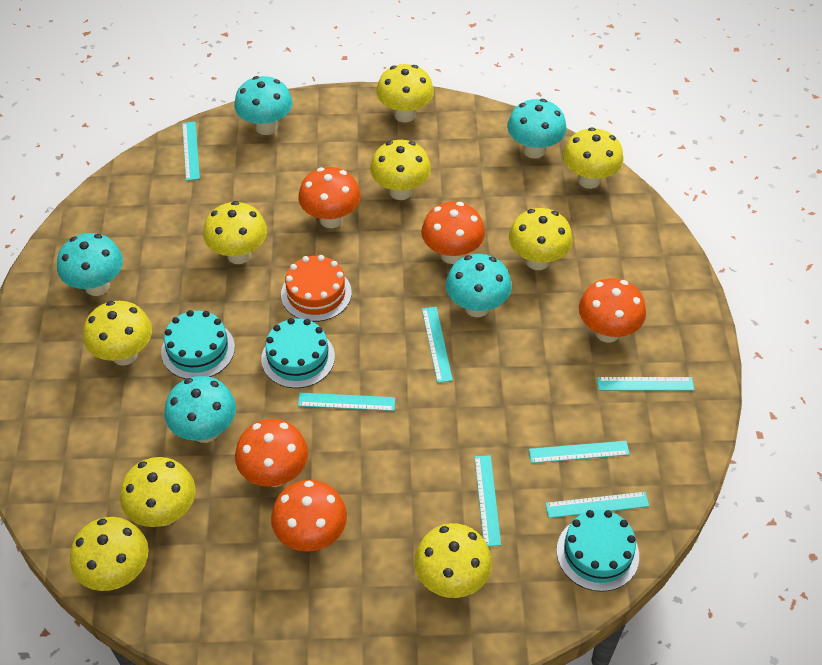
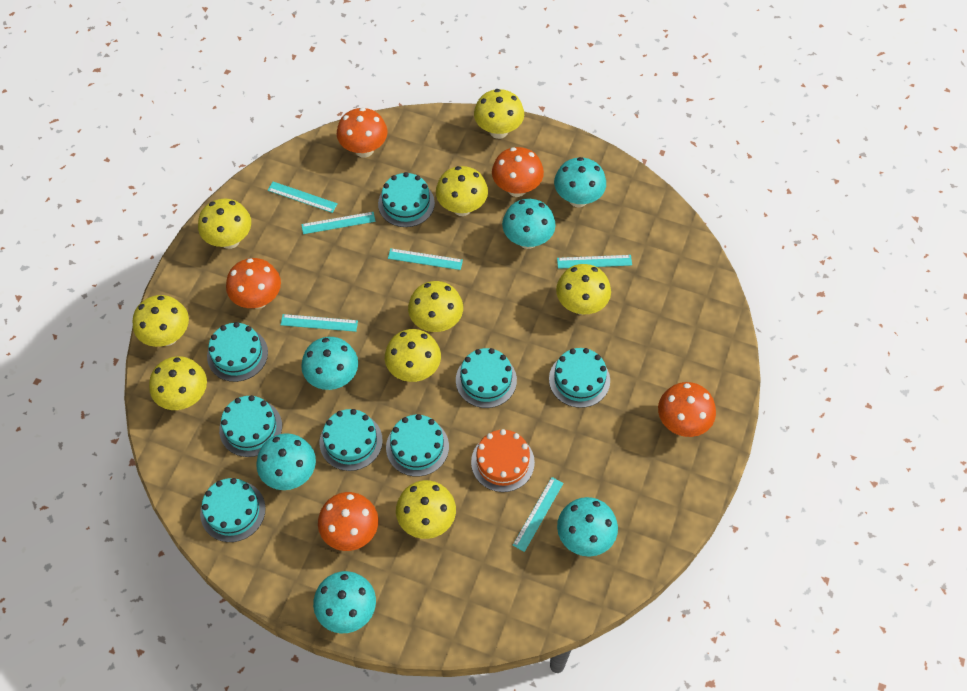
turquoise cake: 3 -> 8
turquoise mushroom: 5 -> 6
turquoise ruler: 7 -> 6

